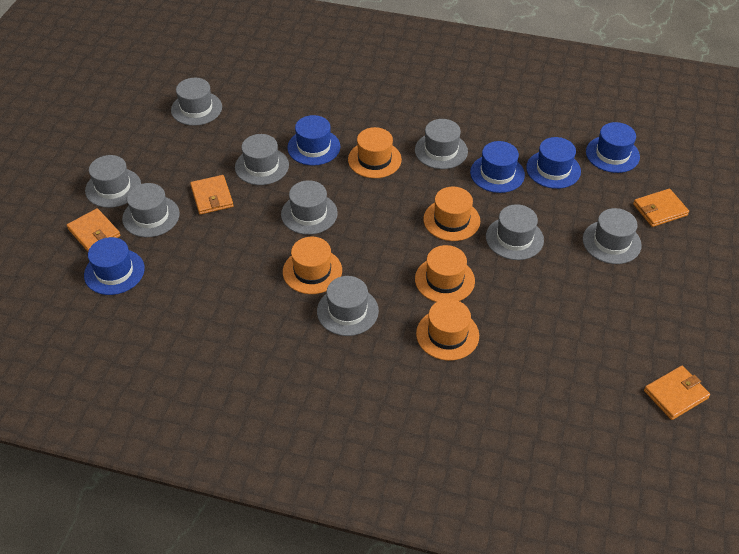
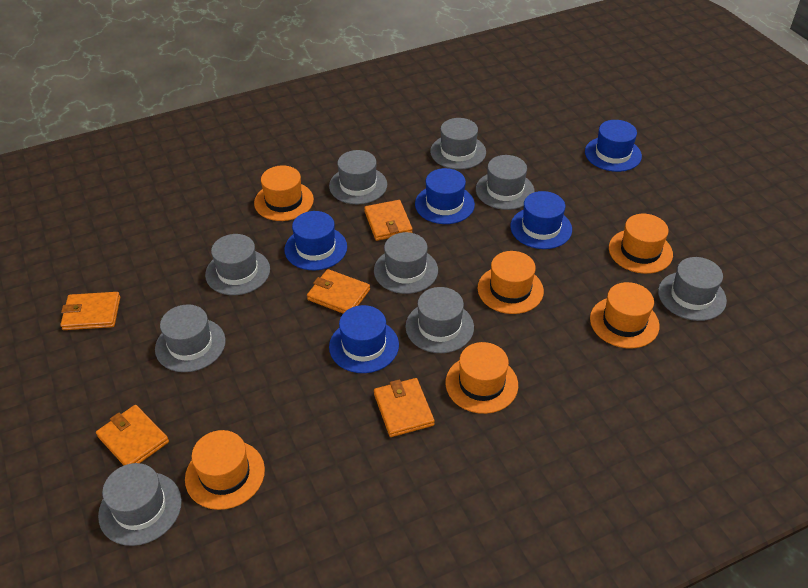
orange hat: 5 -> 6
orange wallet: 4 -> 5

